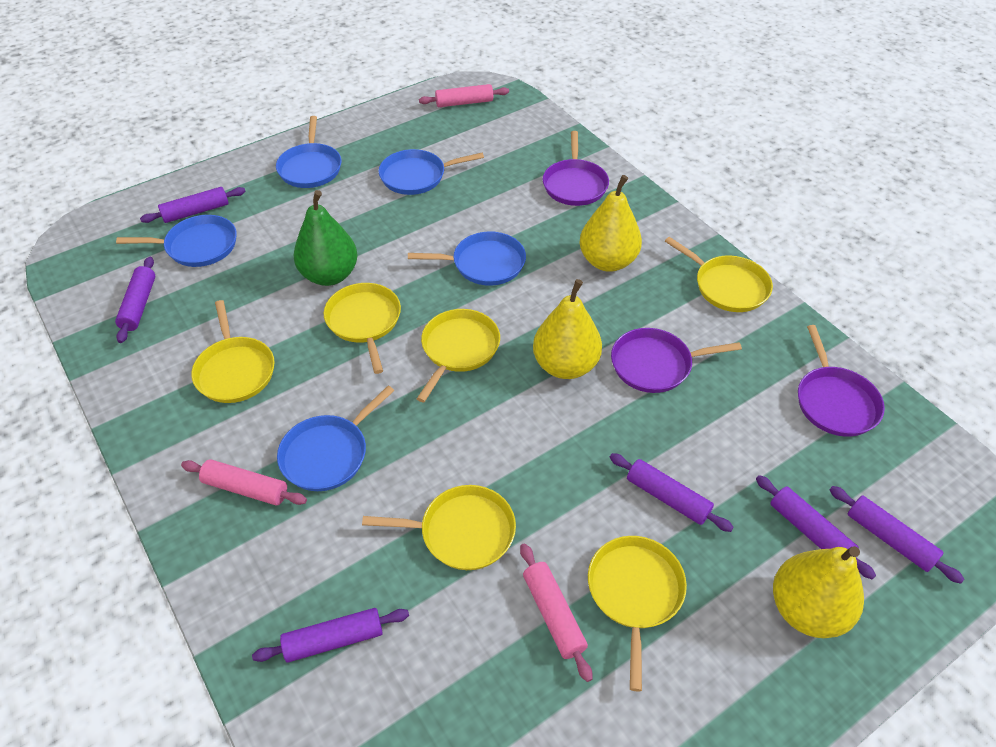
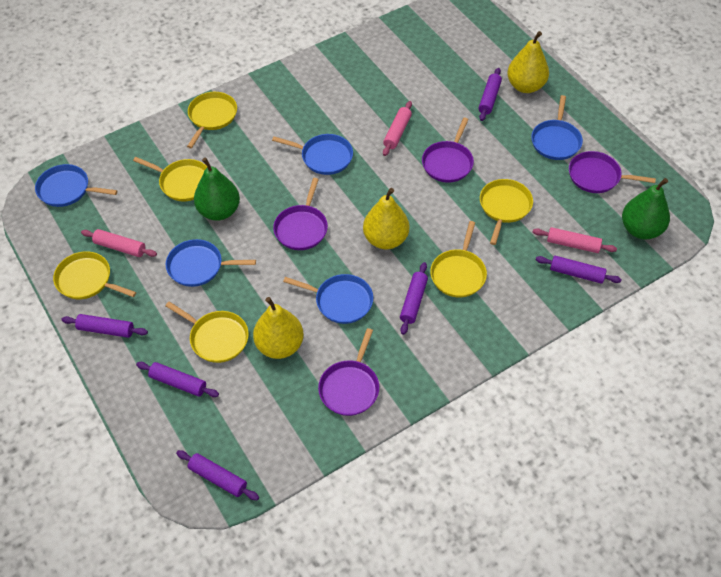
green pear: 1 -> 2
purple pan: 3 -> 4

